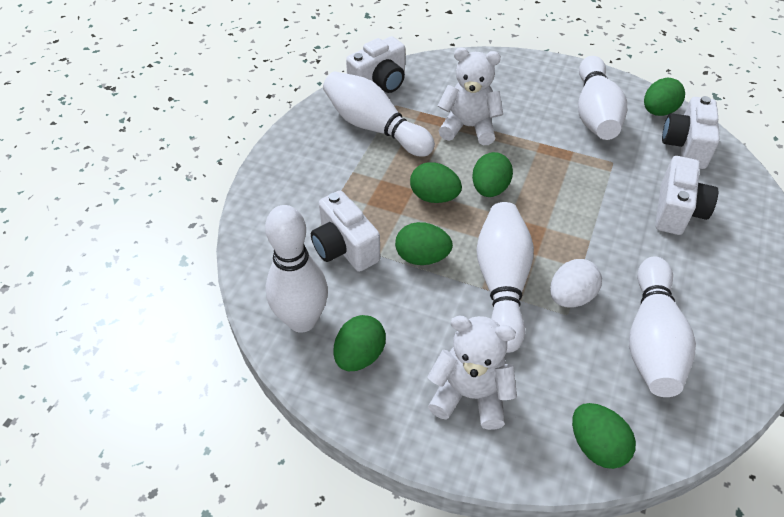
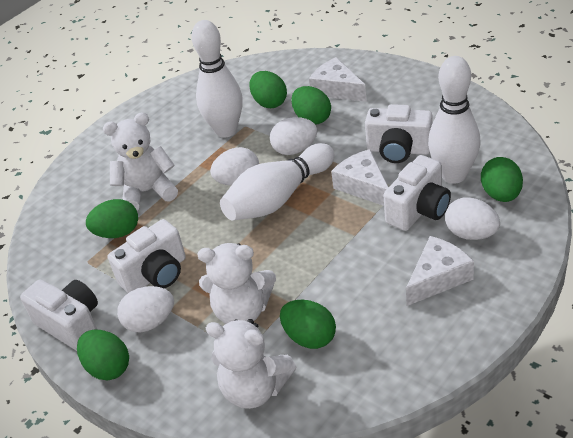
white bowling pin: 5 -> 3
white cheese: 0 -> 3
white egg: 1 -> 4
white teddy bear: 2 -> 3

